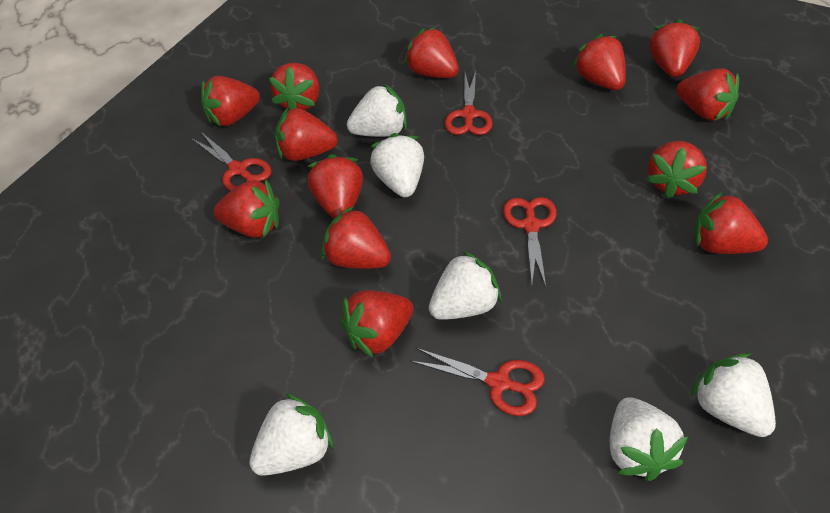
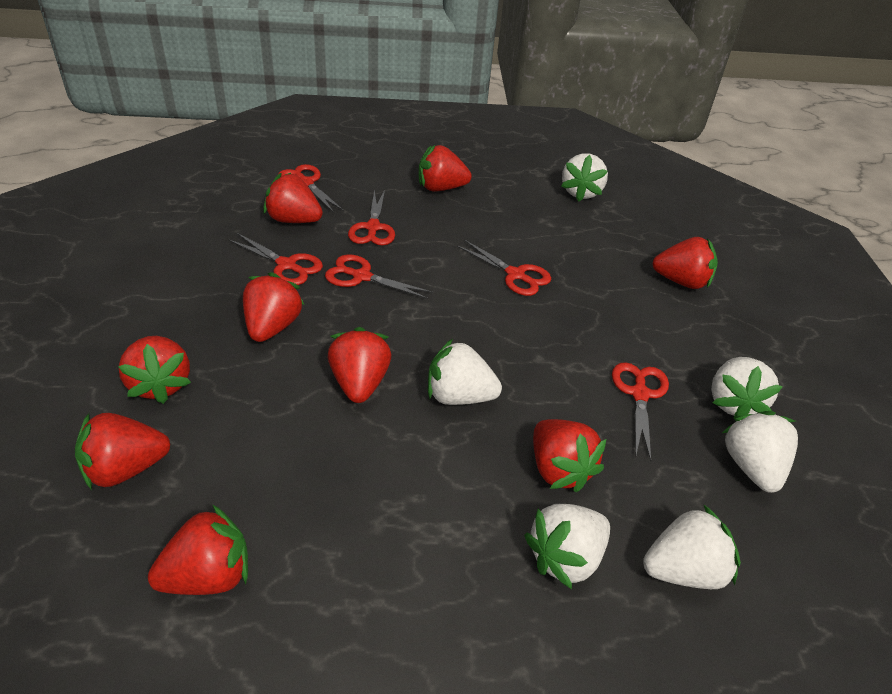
red scissors: 4 -> 6
red strawberry: 13 -> 9

